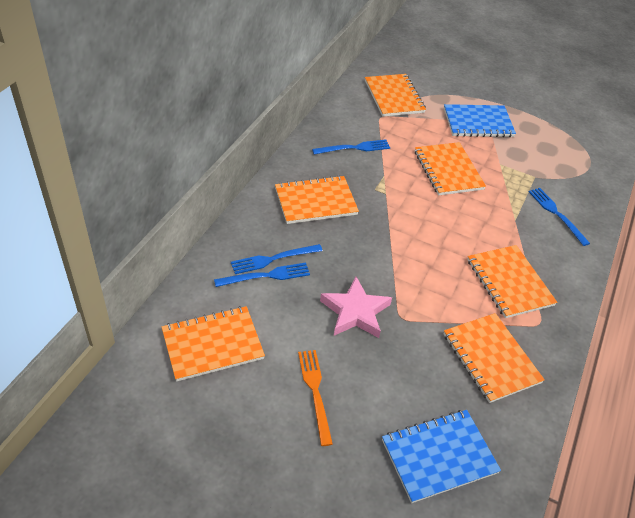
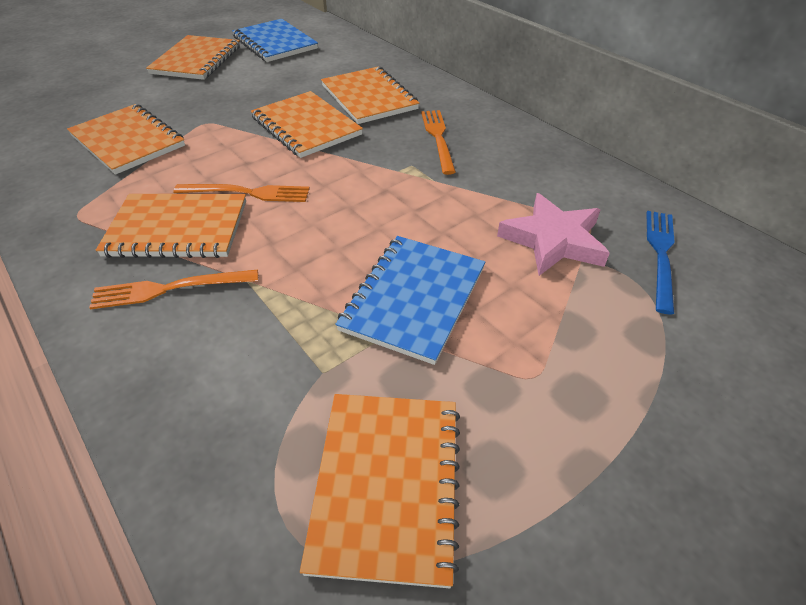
blue fork: 4 -> 1
orange fork: 1 -> 3

